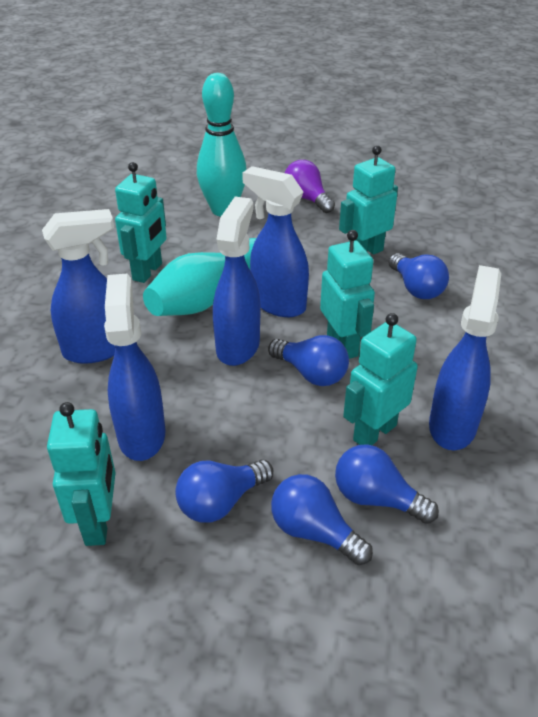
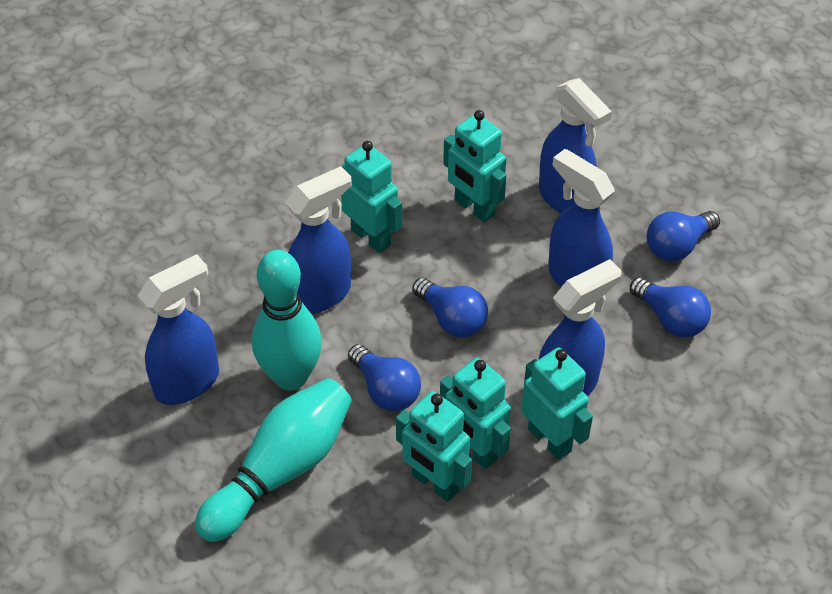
blue light bulb: 5 -> 4
purple light bulb: 1 -> 0

